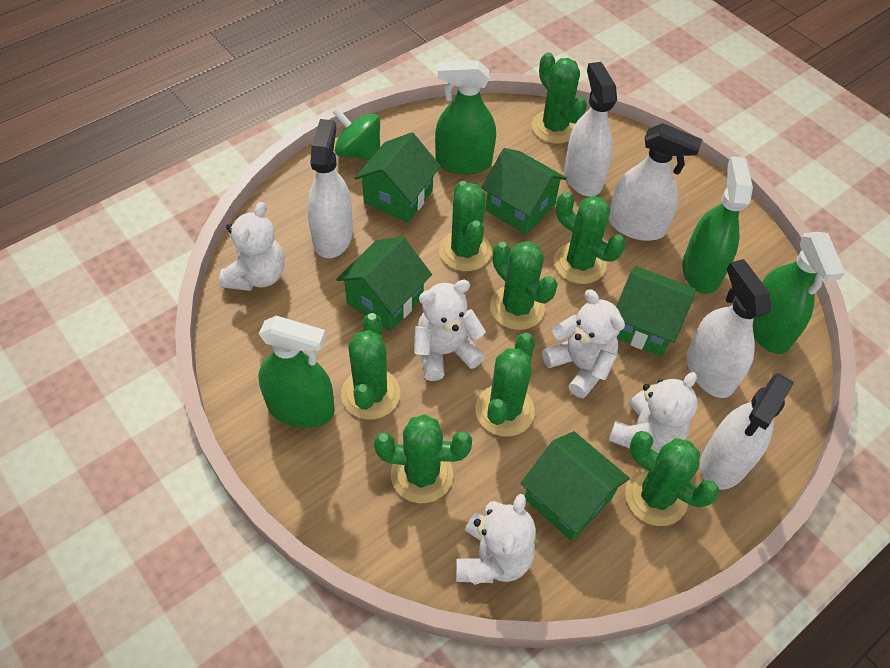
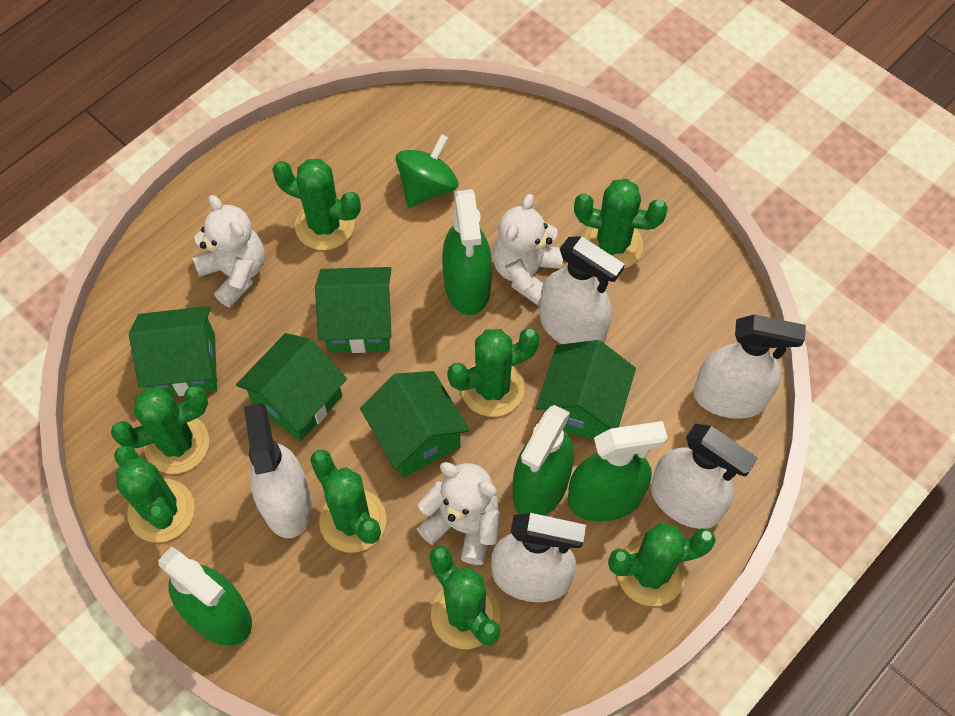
white teddy bear: 5 -> 3

